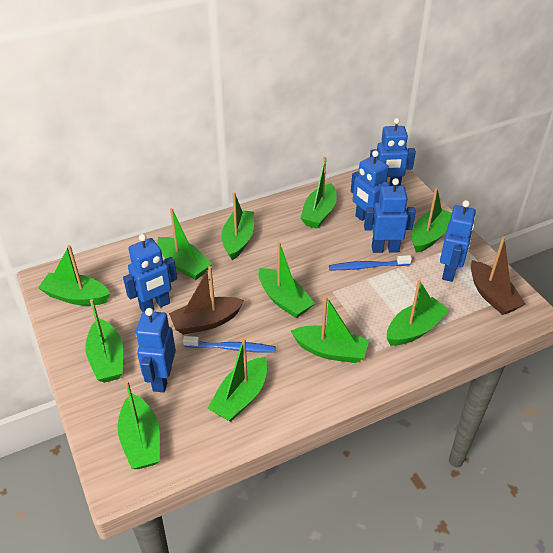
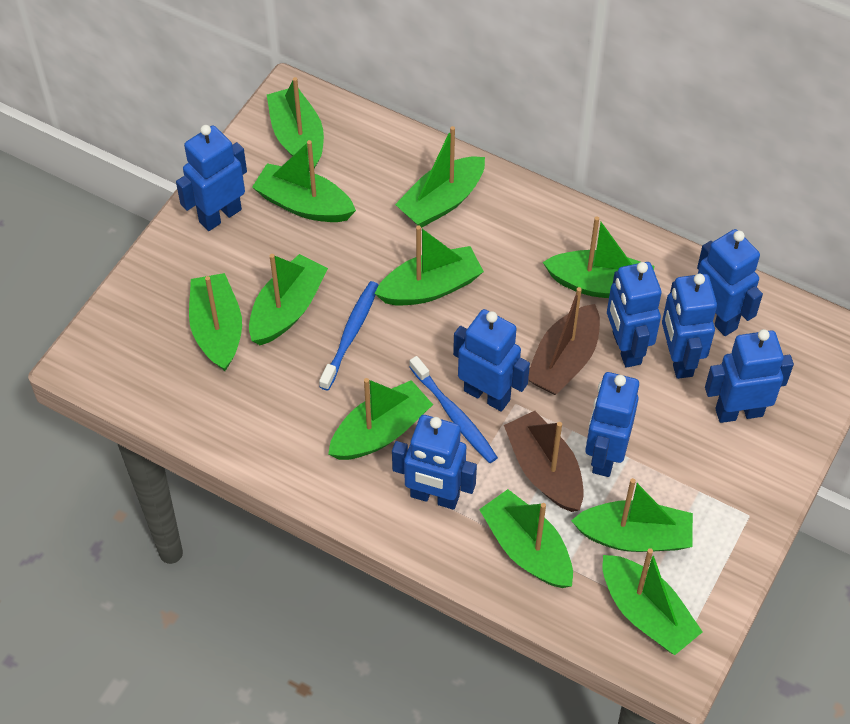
blue robot: 6 -> 8

